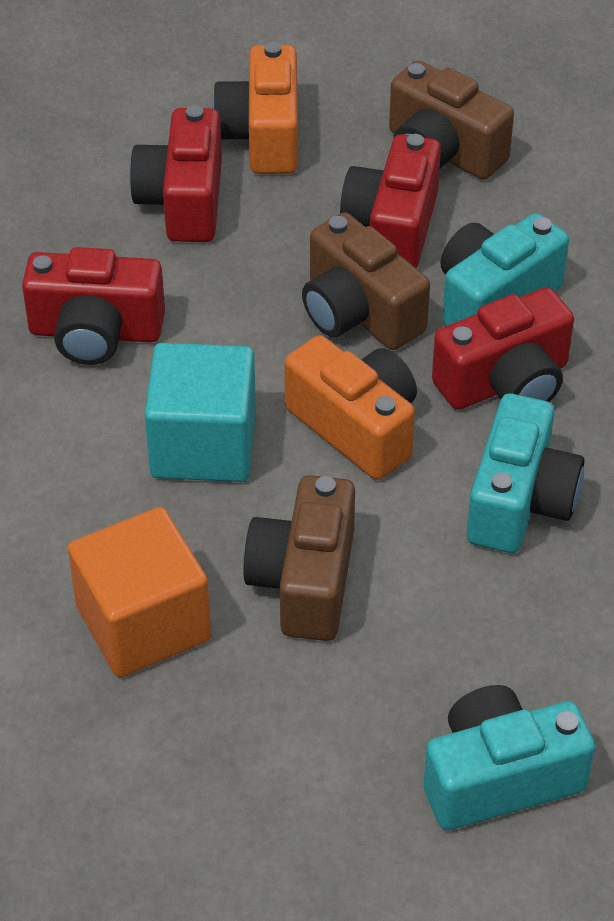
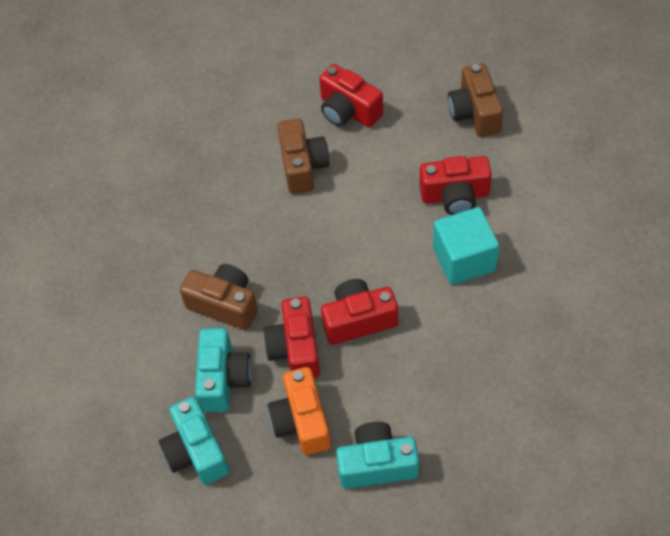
orange camera: 2 -> 1
orange cube: 1 -> 0

